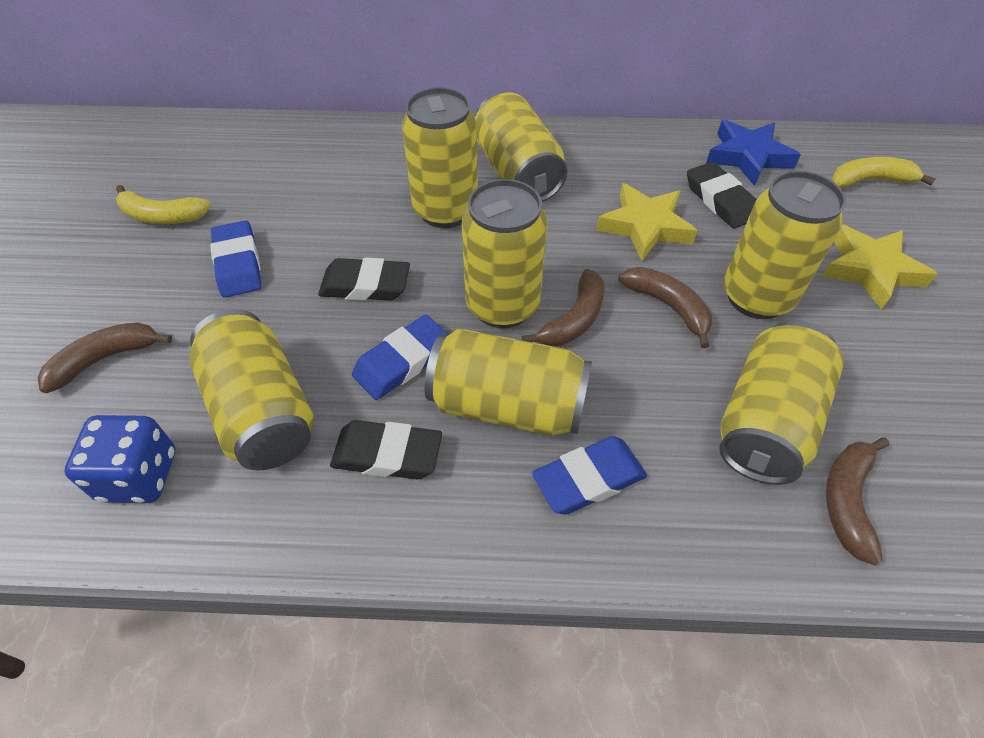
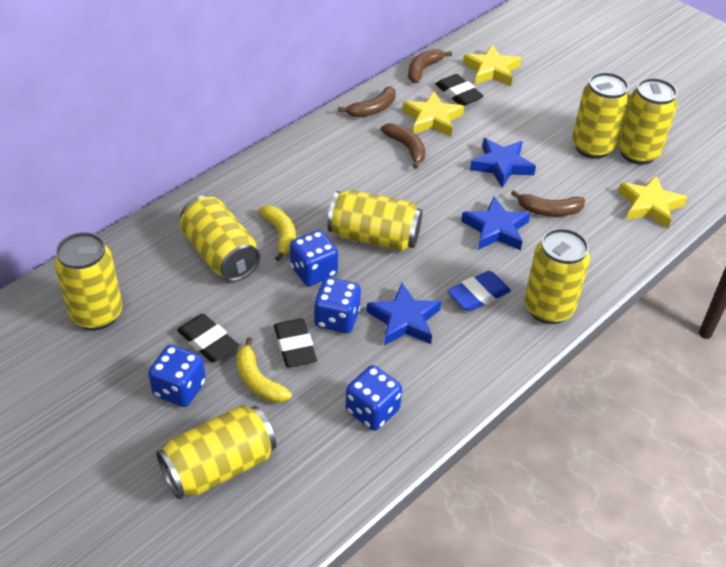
blue dice: 1 -> 4
blue eraser: 3 -> 1
blue star: 1 -> 3
yellow star: 2 -> 3

